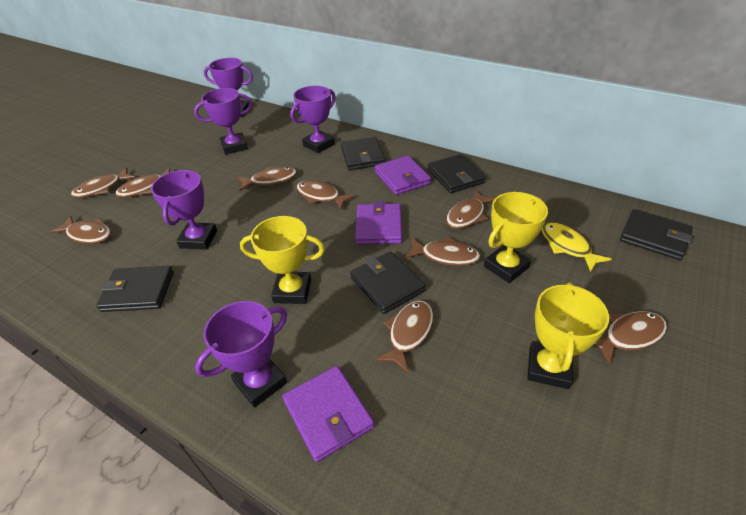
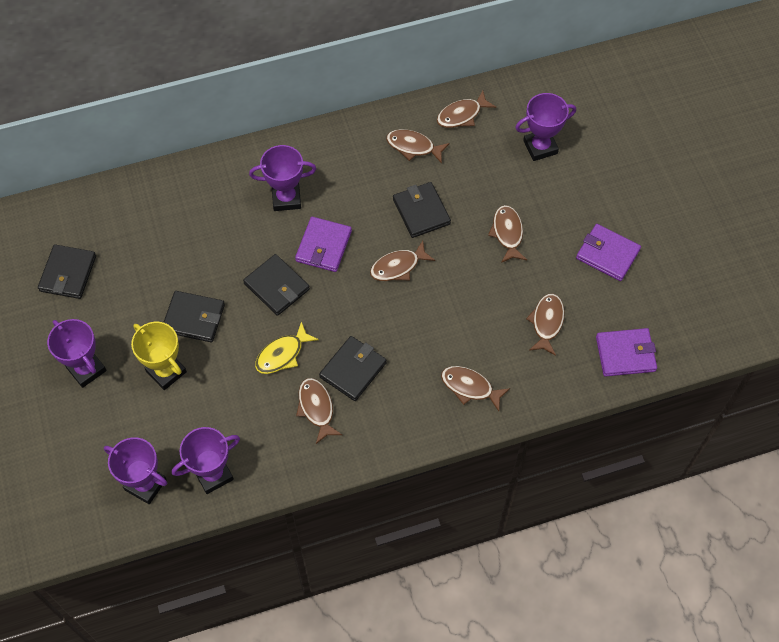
brown fish: 9 -> 7
yellow trophy: 3 -> 1

